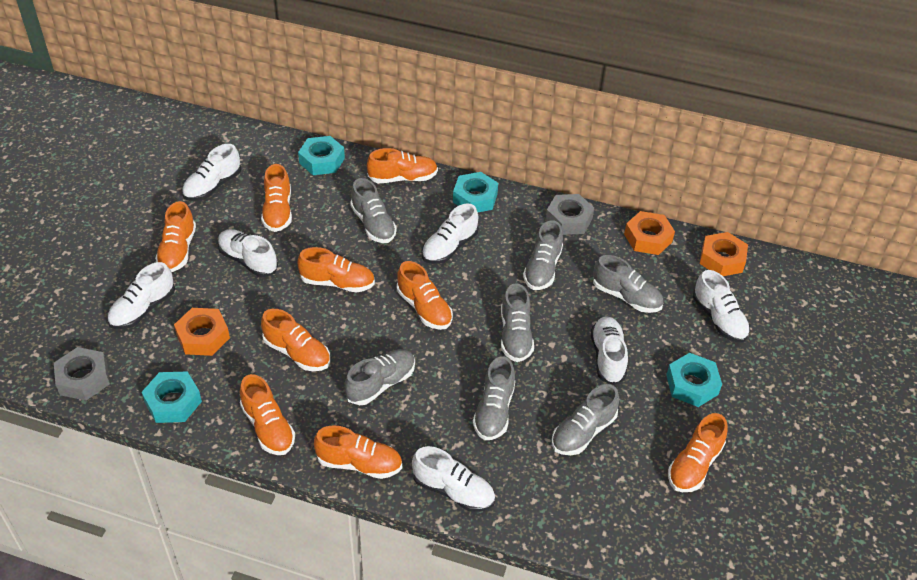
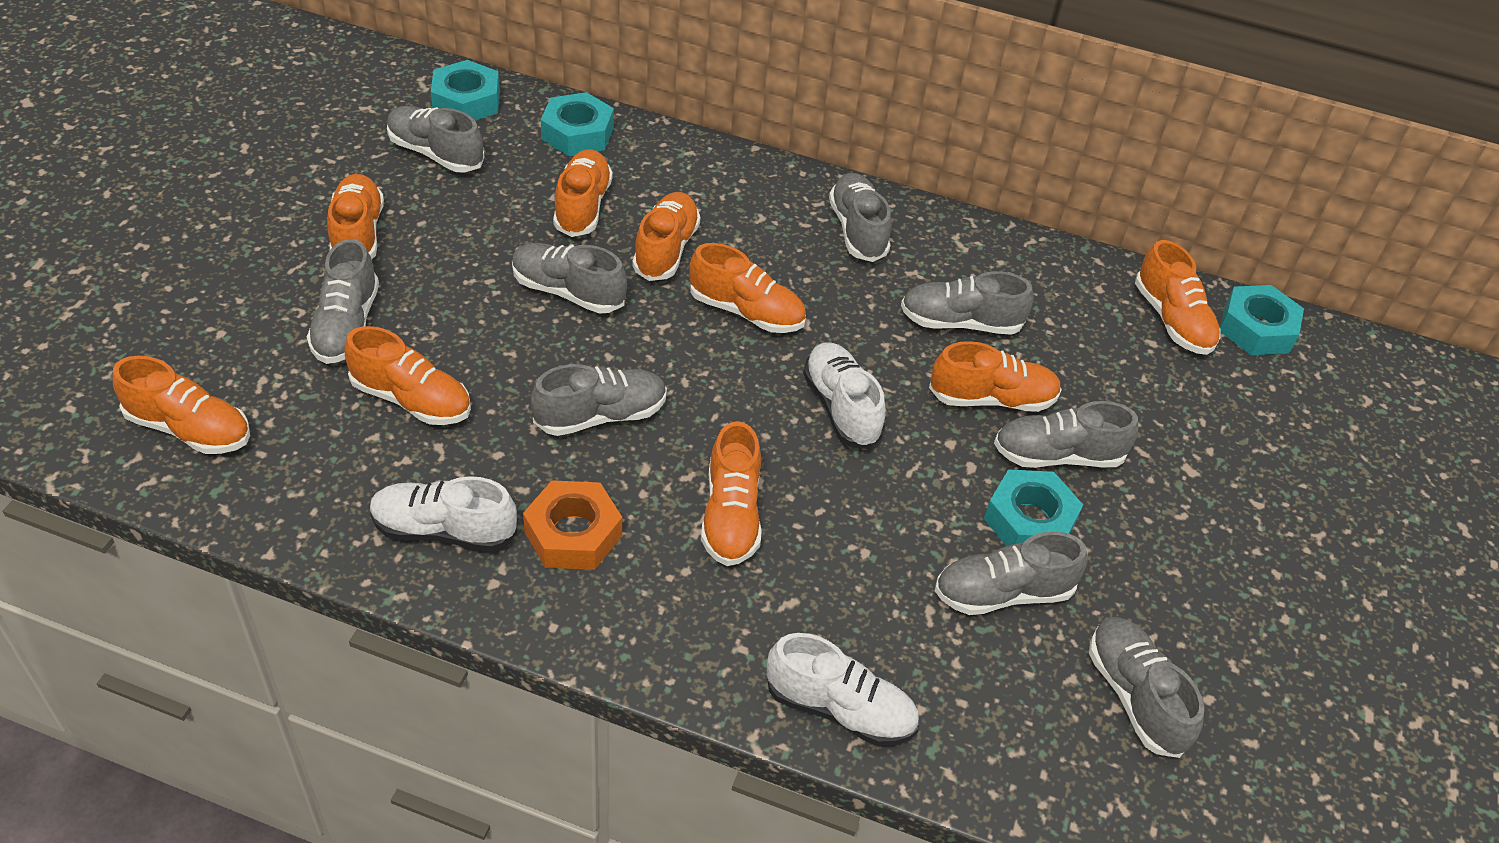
grey nut: 2 -> 0
grey shoe: 7 -> 9
orange nut: 3 -> 1
white shoe: 7 -> 3

